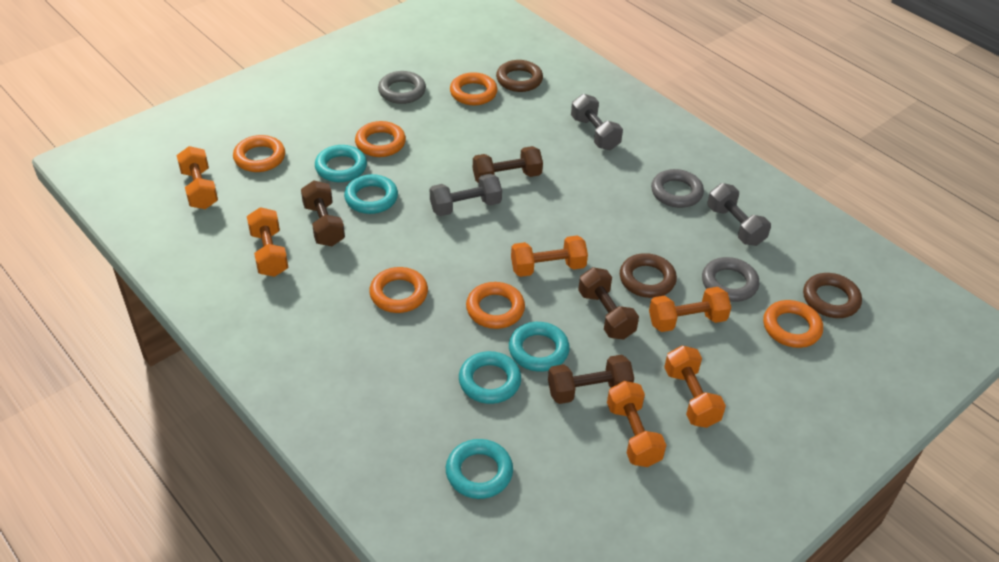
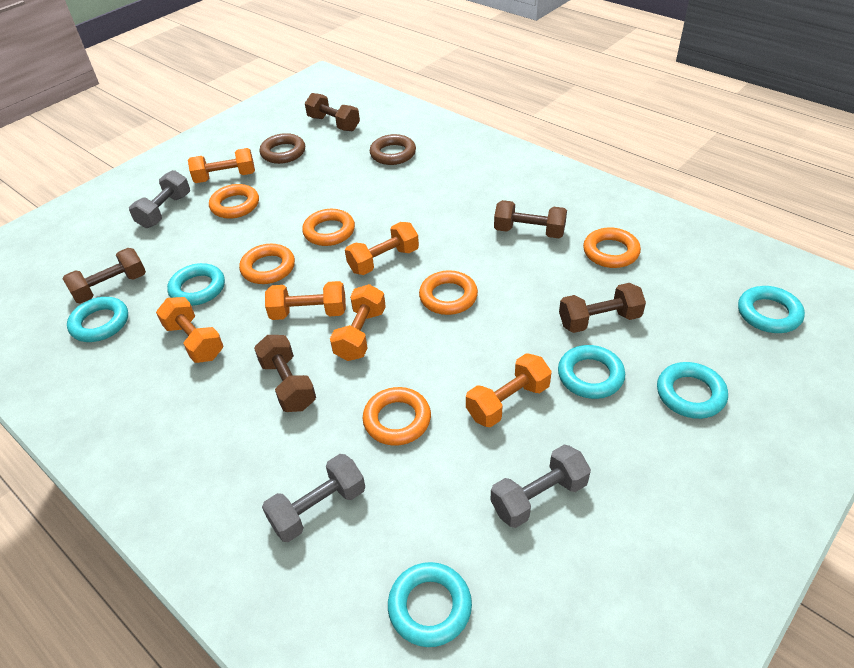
brown dumbbell: 4 -> 5
brown ring: 3 -> 2
grey ring: 3 -> 0
turquoise ring: 5 -> 6

